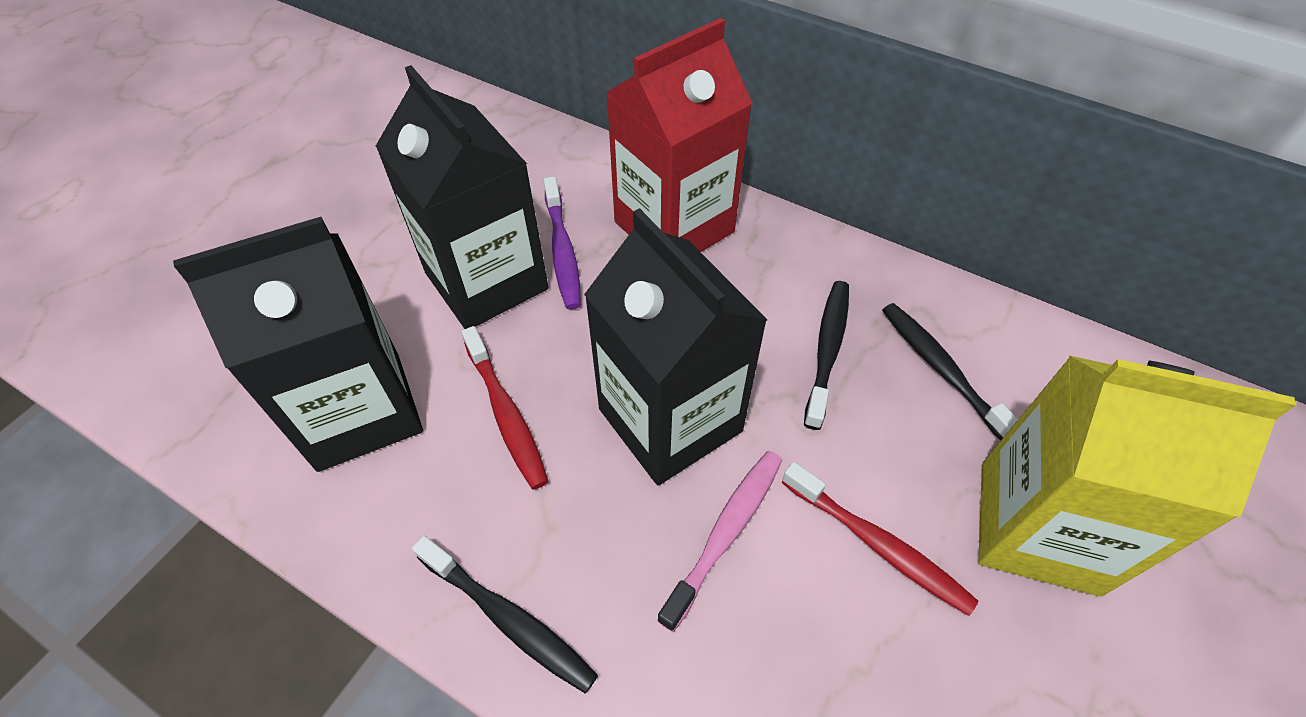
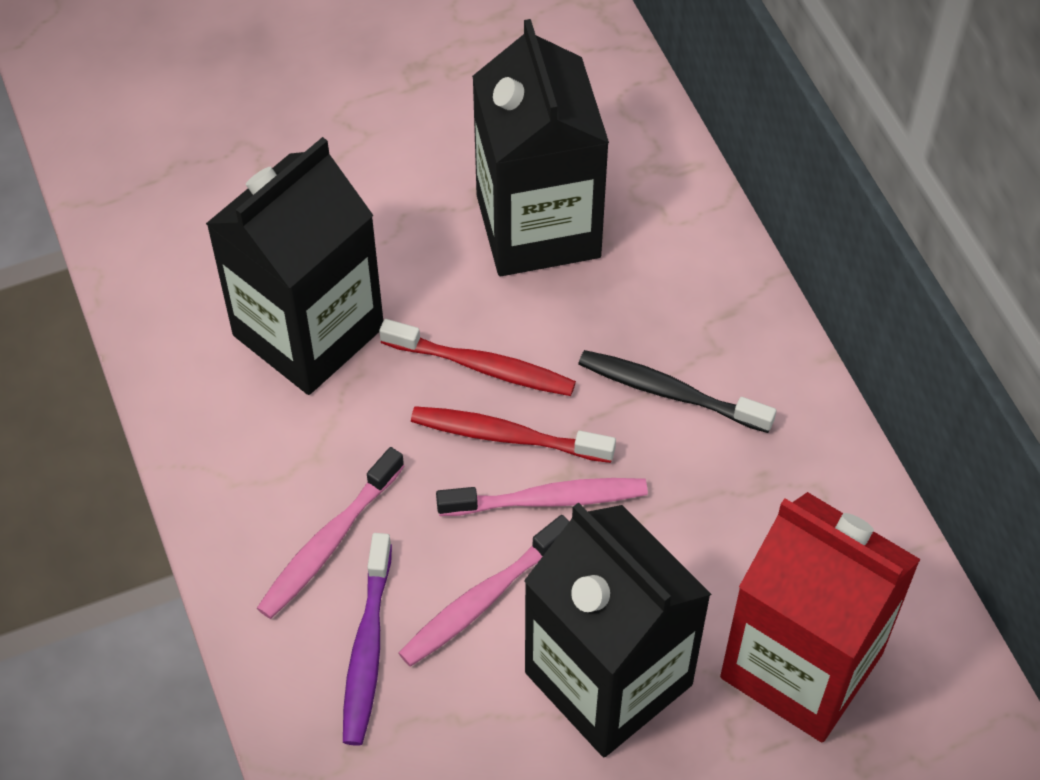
black toothbrush: 3 -> 1
pink toothbrush: 1 -> 3
yellow carton: 1 -> 0

